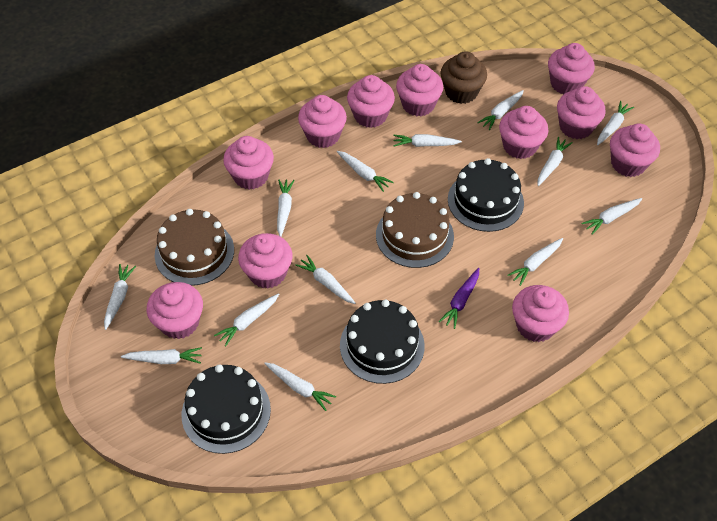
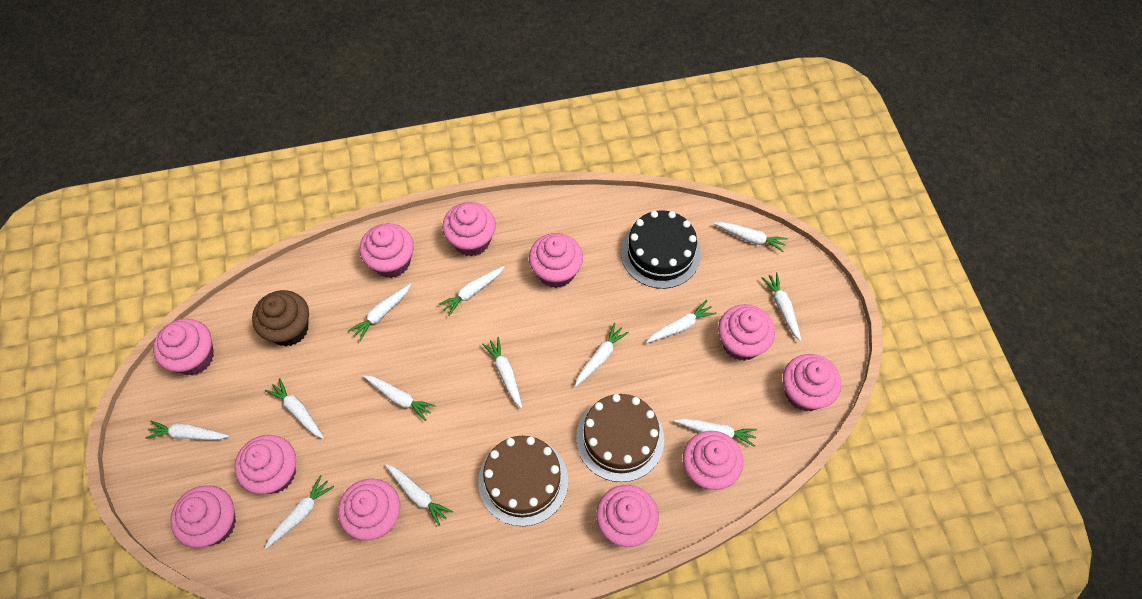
black cake: 3 -> 1
purple carrot: 1 -> 0

